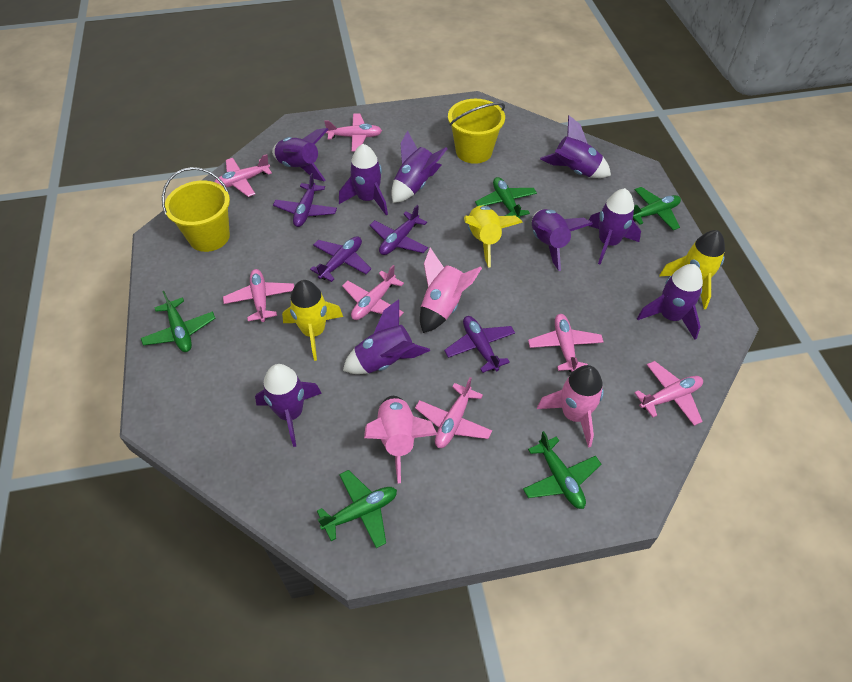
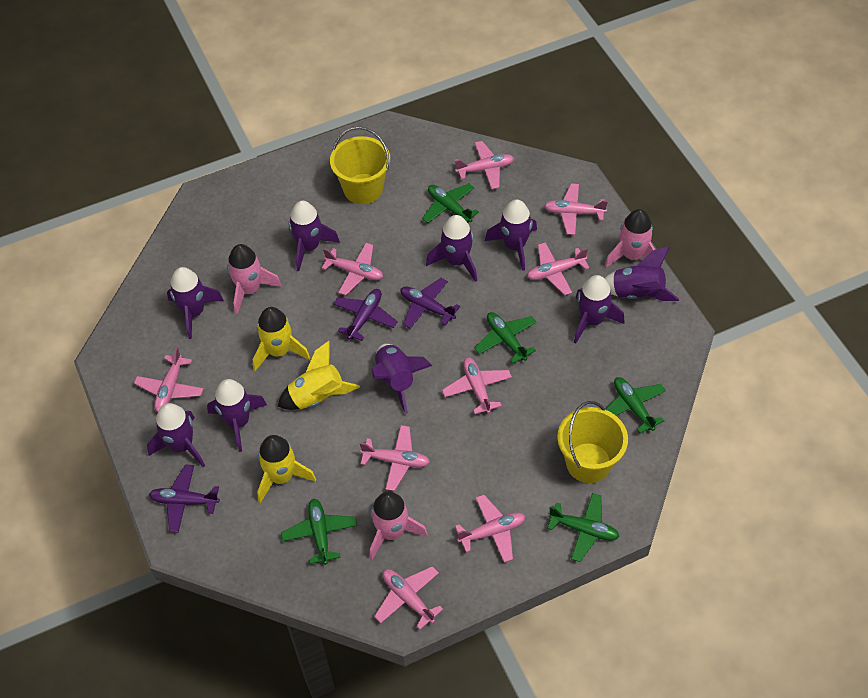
pink plane: 7 -> 9
purple plane: 4 -> 3

